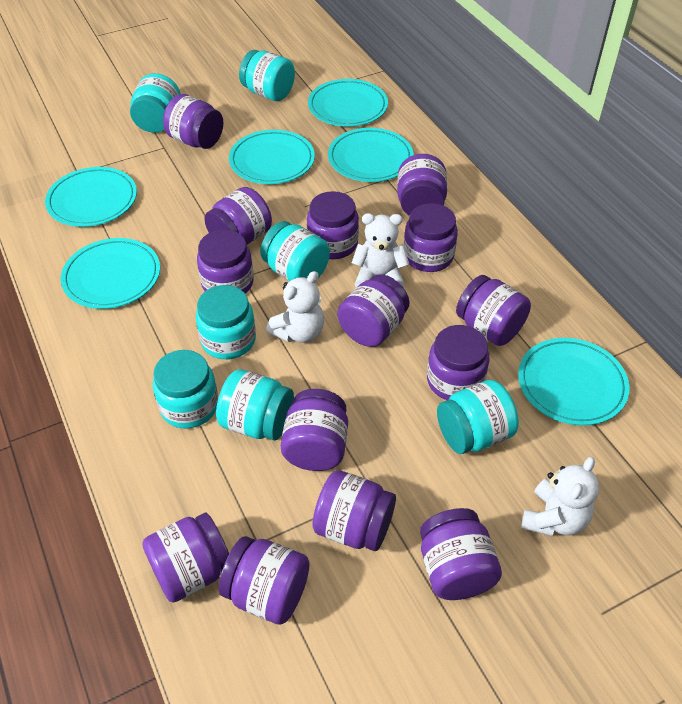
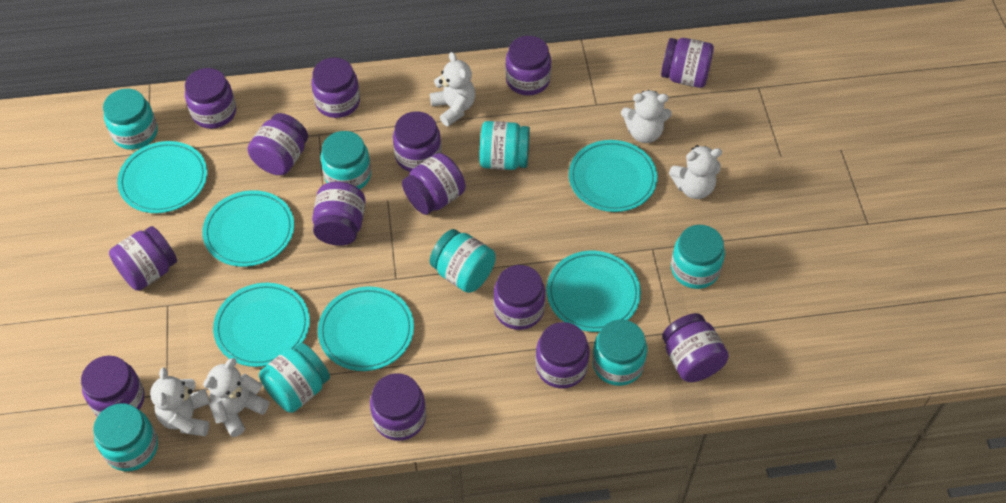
turquoise jar: 7 -> 8
white teddy bear: 3 -> 5

